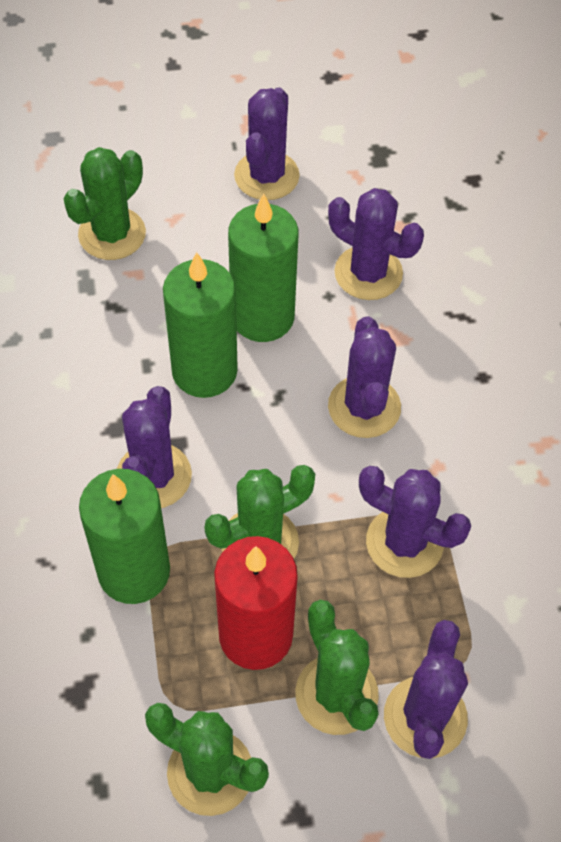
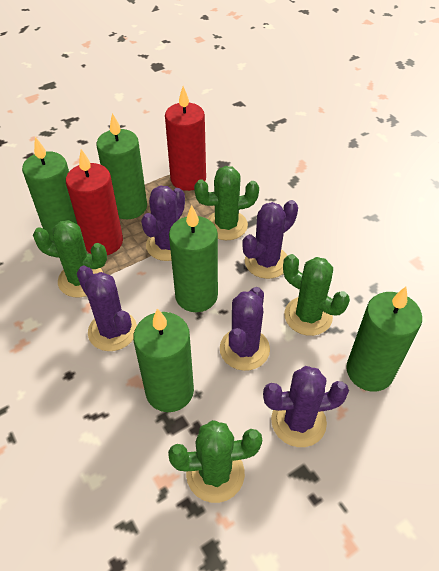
green candle: 3 -> 5
purple cactus: 6 -> 5
red candle: 1 -> 2

